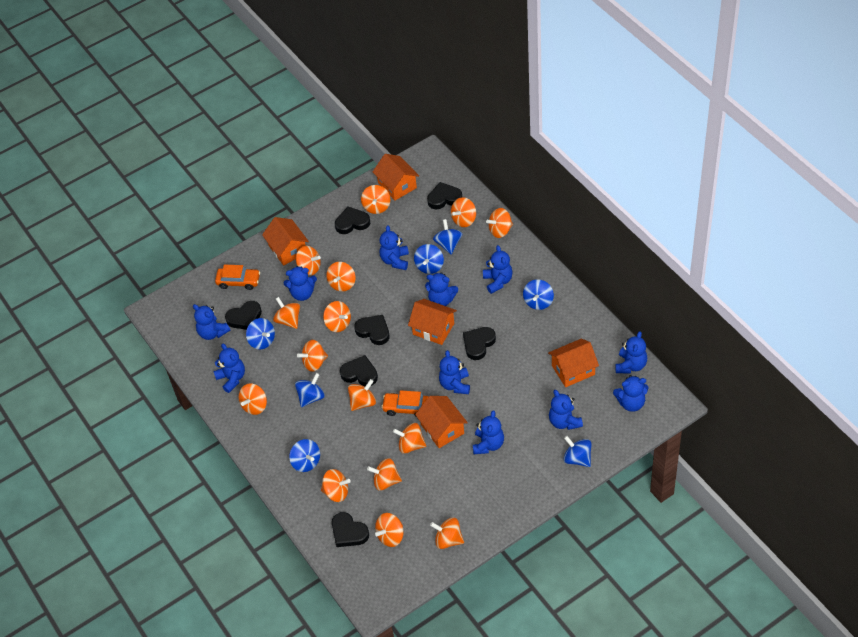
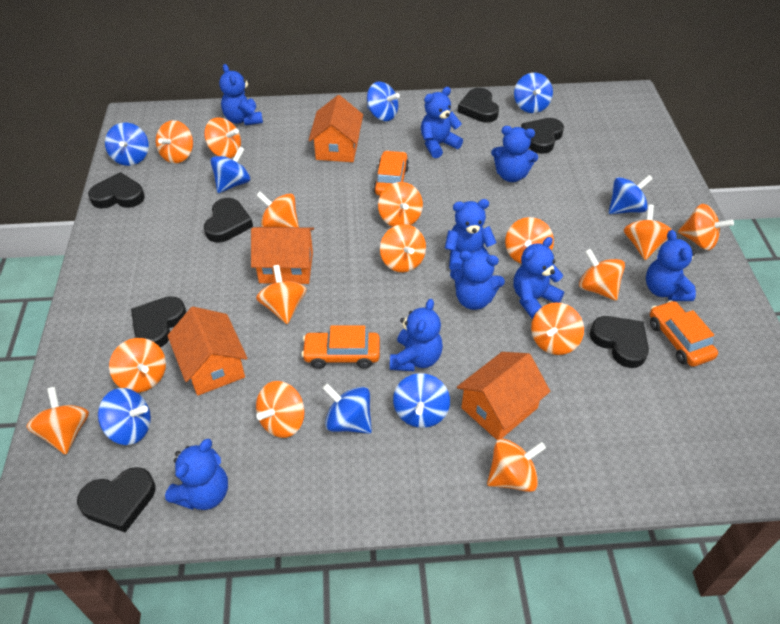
blue spinning top: 7 -> 8
blue teddy bear: 11 -> 9
orange car: 2 -> 3
orange house: 5 -> 4

